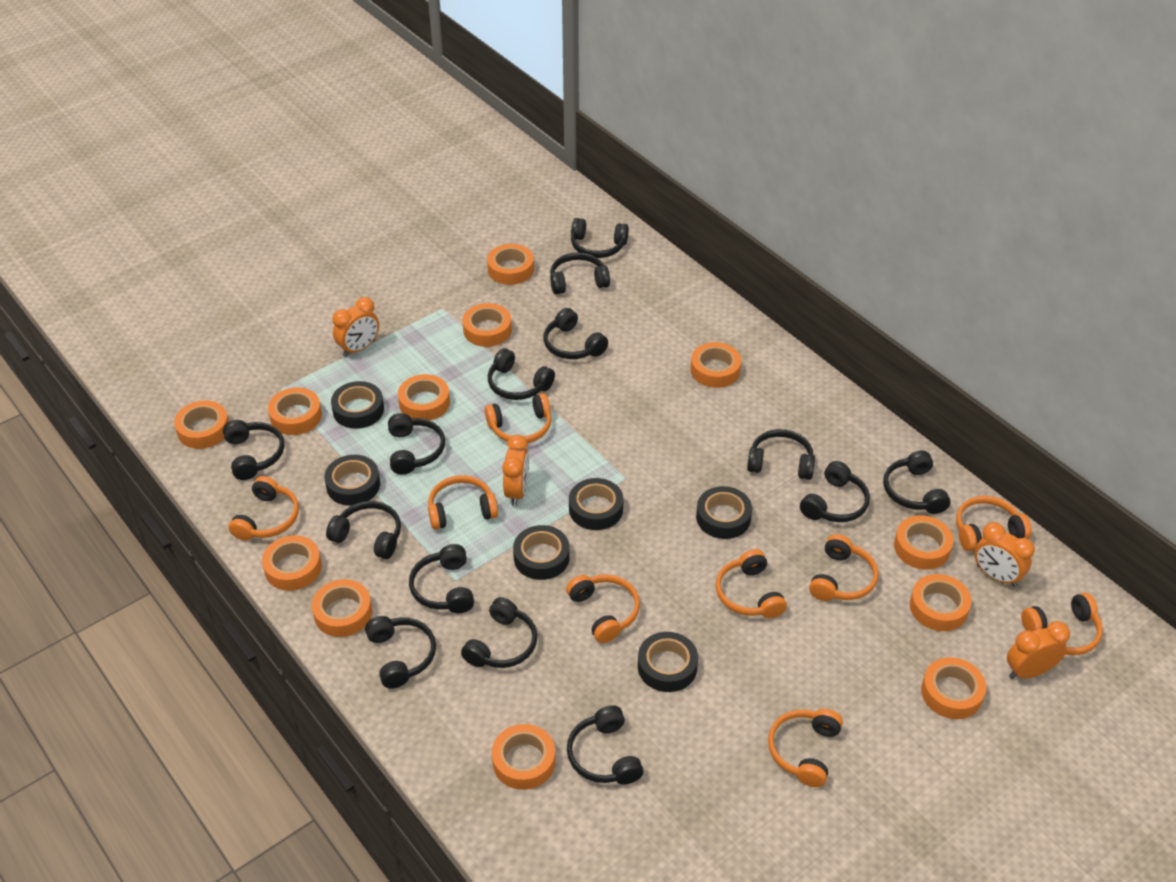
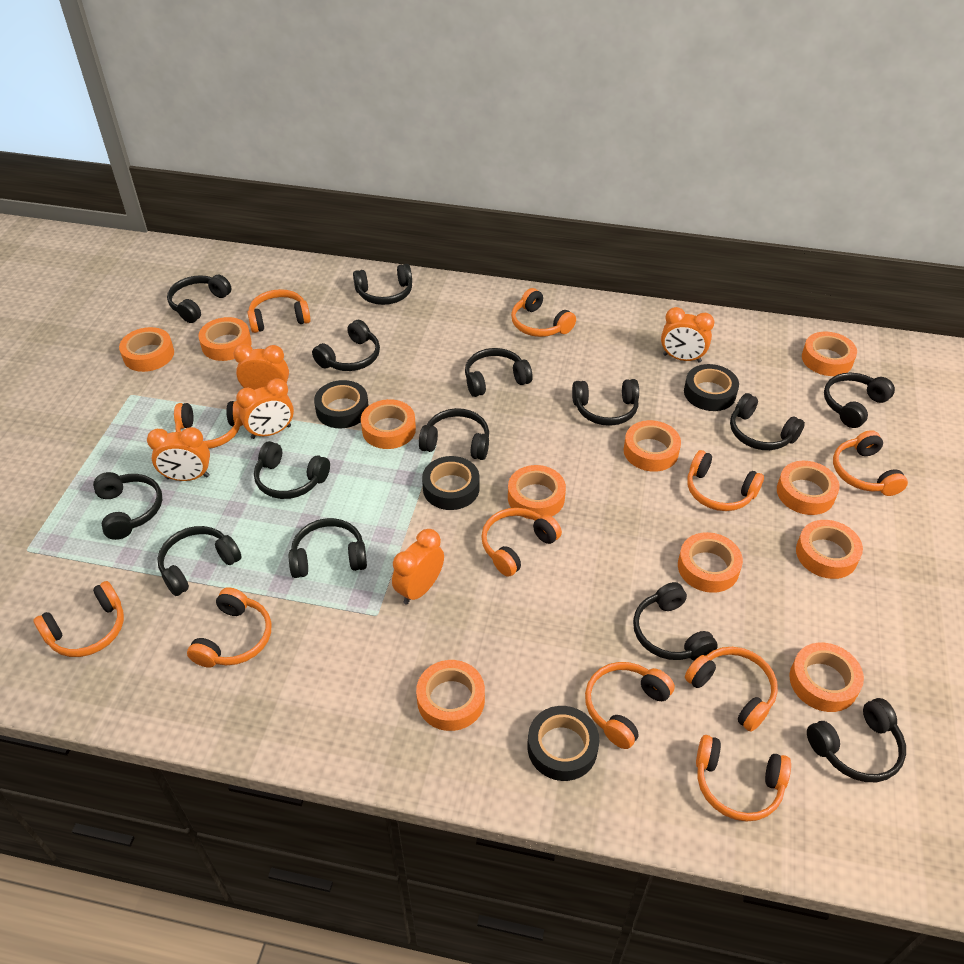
black tape: 6 -> 4
orange clock: 4 -> 5
orange headphones: 9 -> 11
orange tape: 12 -> 11

